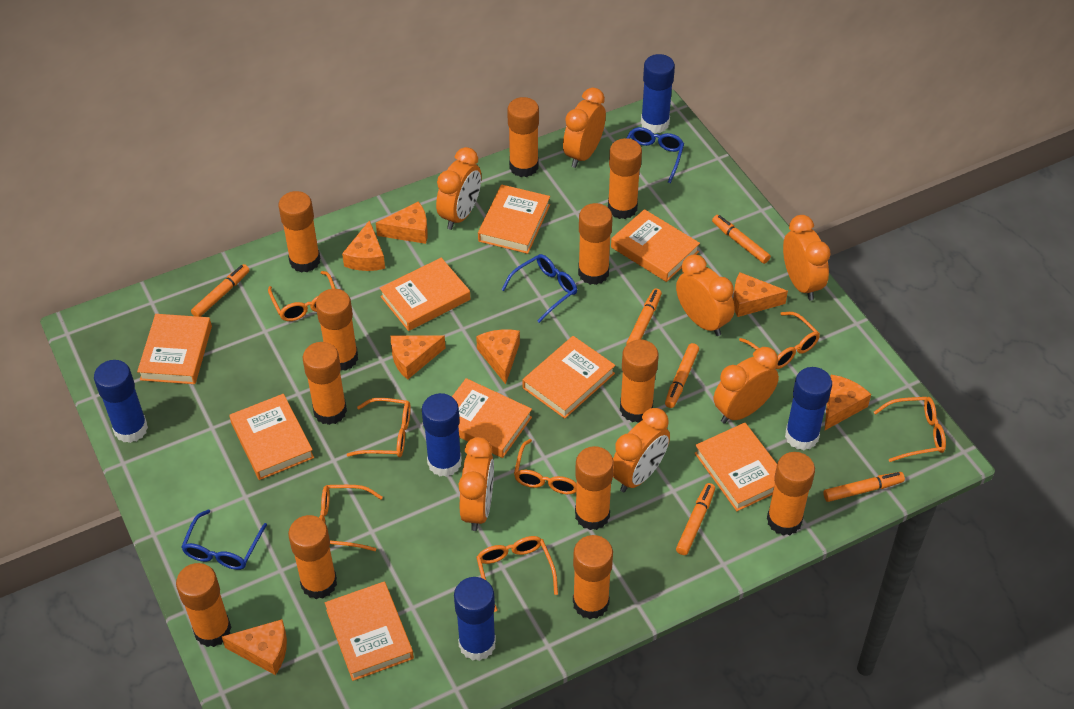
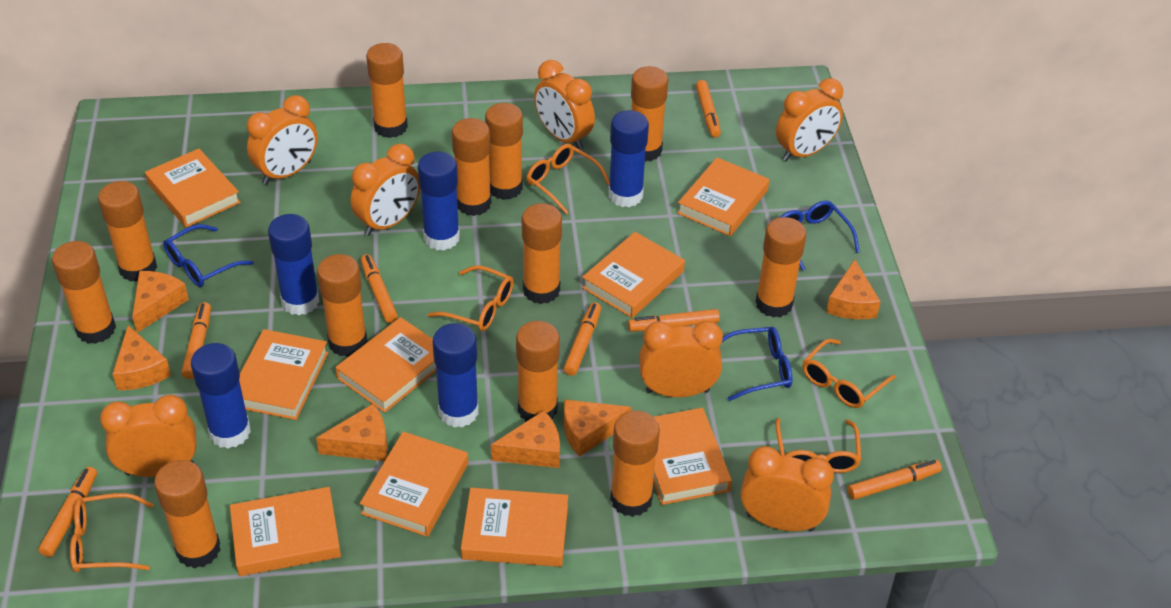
orange cheese: 7 -> 6
orange glasses: 7 -> 5
orange marker: 6 -> 7

